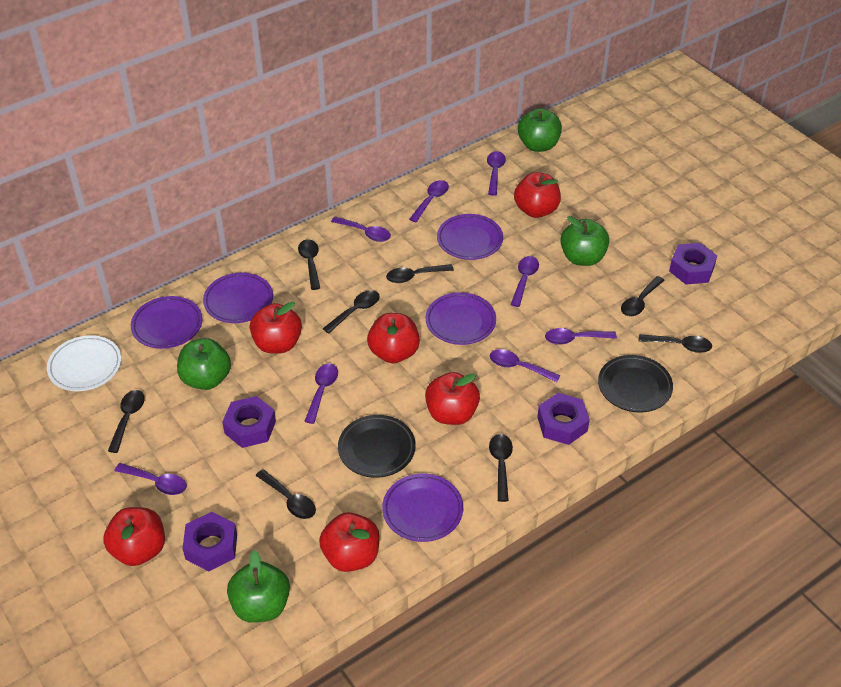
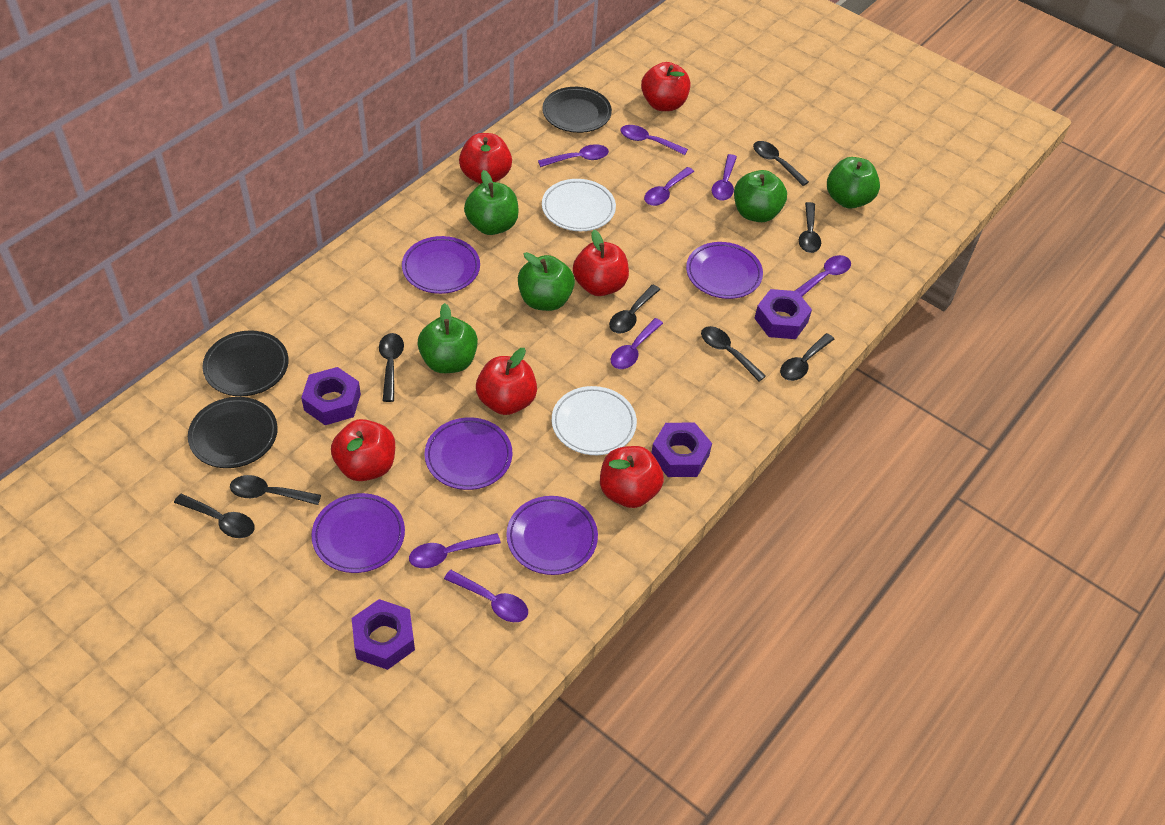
black plate: 2 -> 3
green apple: 4 -> 5
white plate: 1 -> 2

